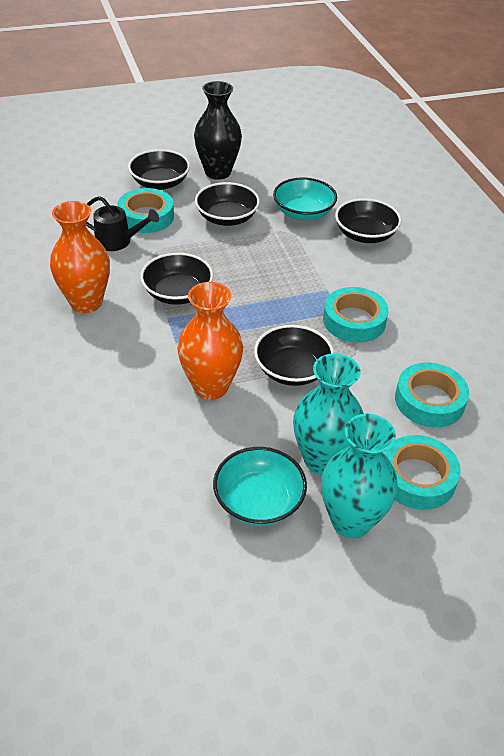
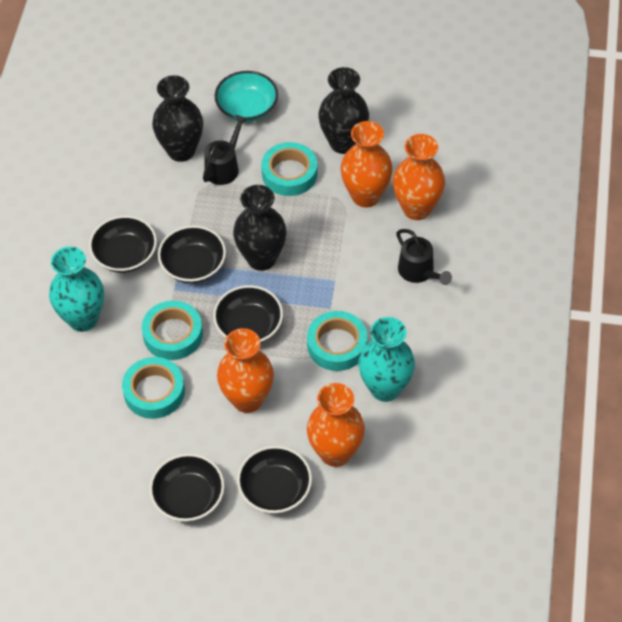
black vase: 1 -> 3
black watering can: 1 -> 2
orange vase: 2 -> 4
turquoise bowl: 2 -> 1

